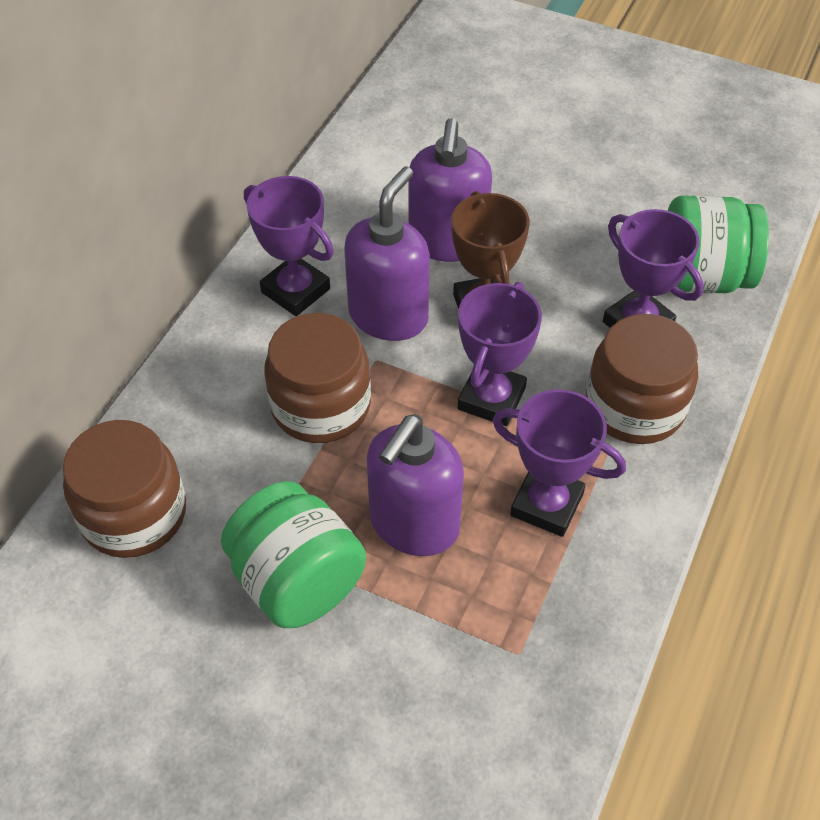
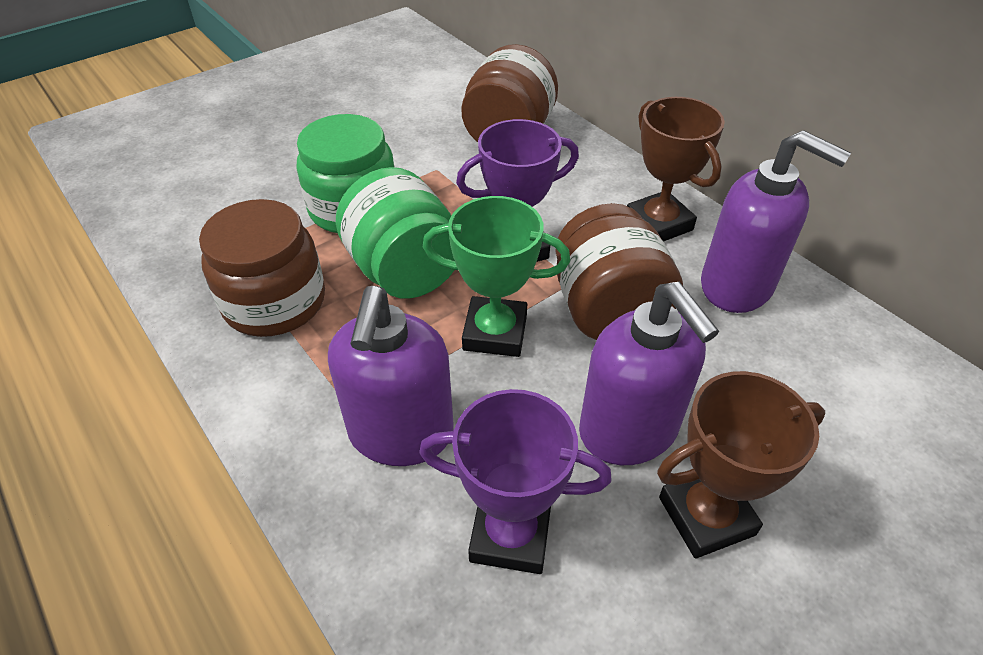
brown trophy: 1 -> 2
green trophy: 0 -> 1
purple trophy: 4 -> 2

